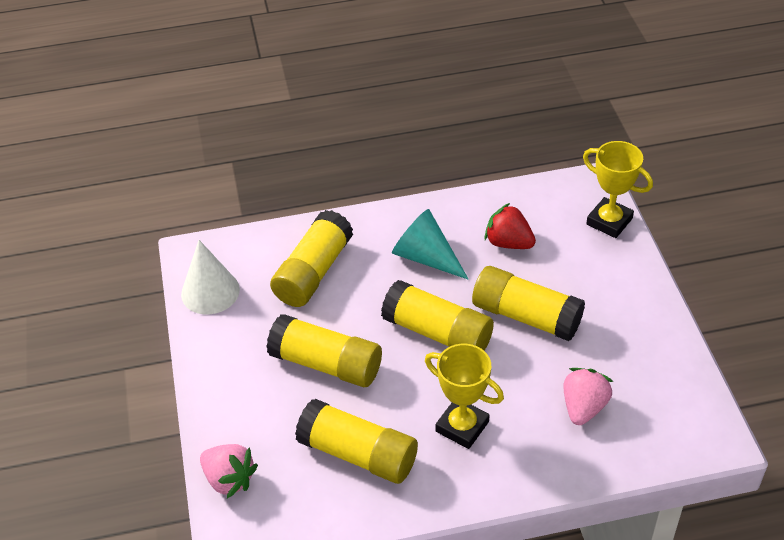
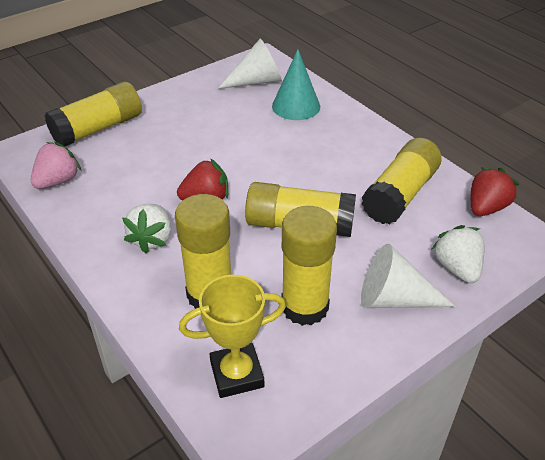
pink strawberry: 2 -> 1
red strawberry: 1 -> 2
white cone: 1 -> 2
white strawberry: 0 -> 2
yellow trophy: 2 -> 1

